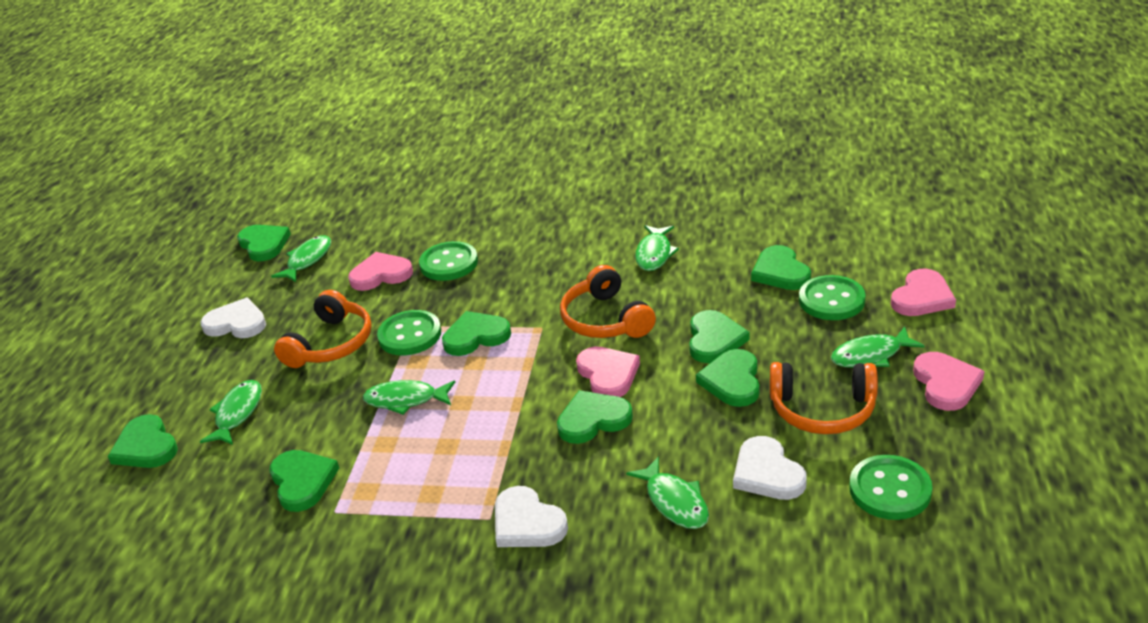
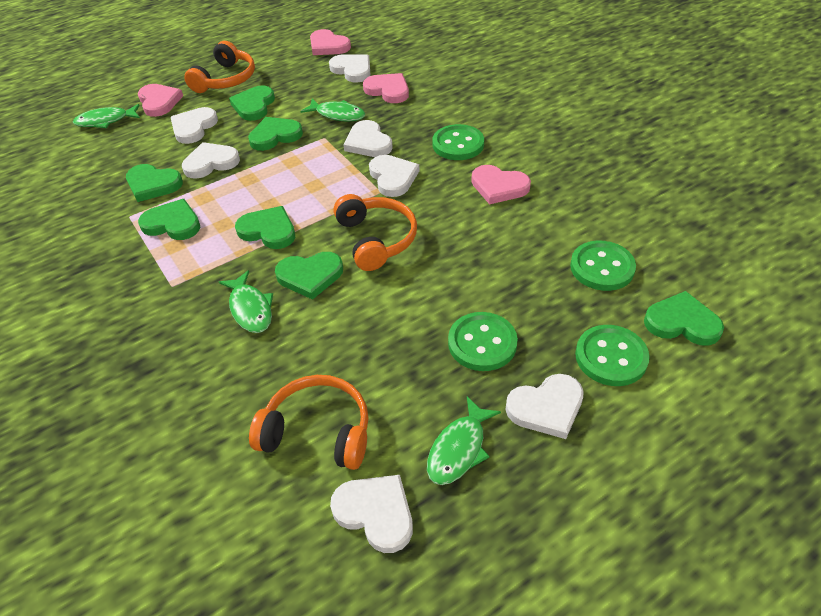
green fish: 6 -> 4
green heart: 8 -> 7
white heart: 3 -> 7

